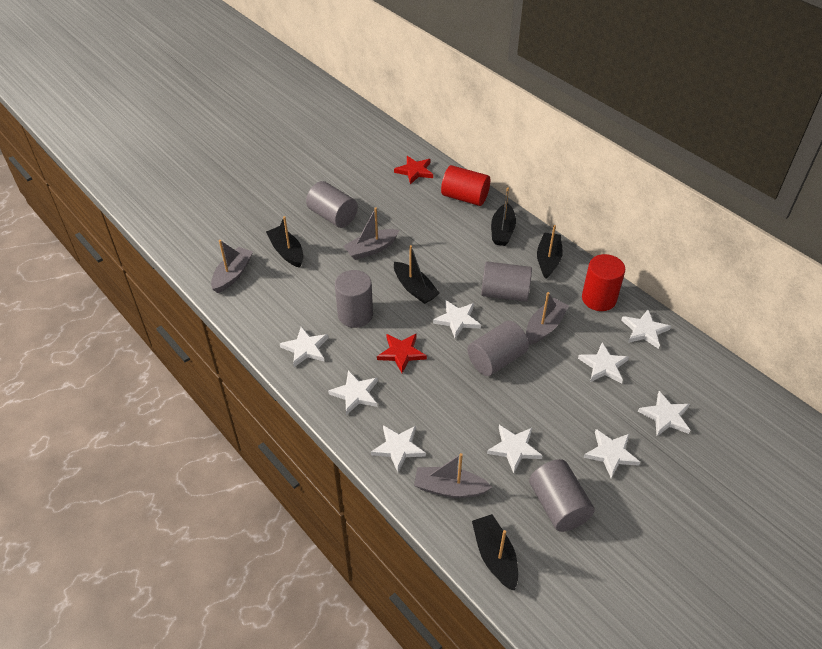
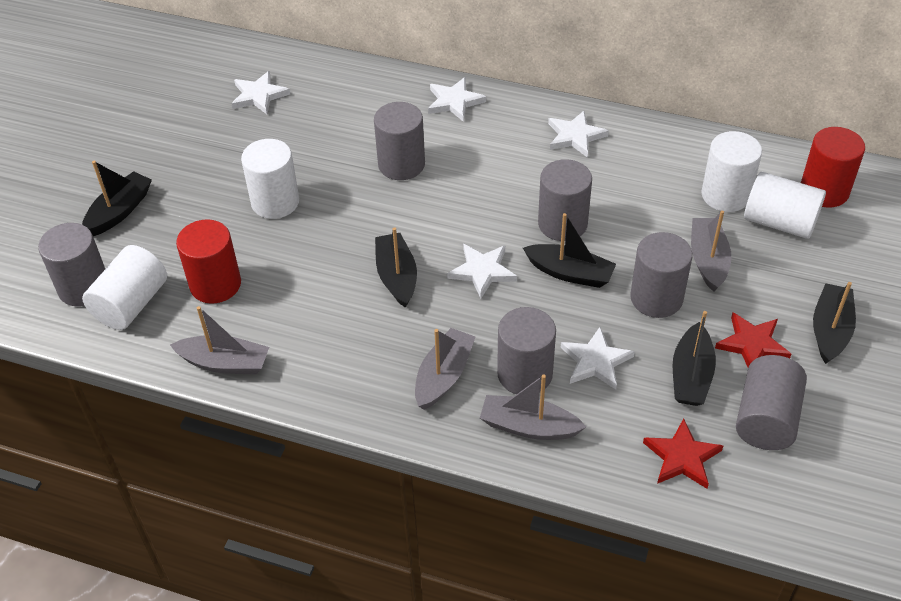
grey cylinder: 5 -> 6
white cylinder: 0 -> 4
white star: 9 -> 5

